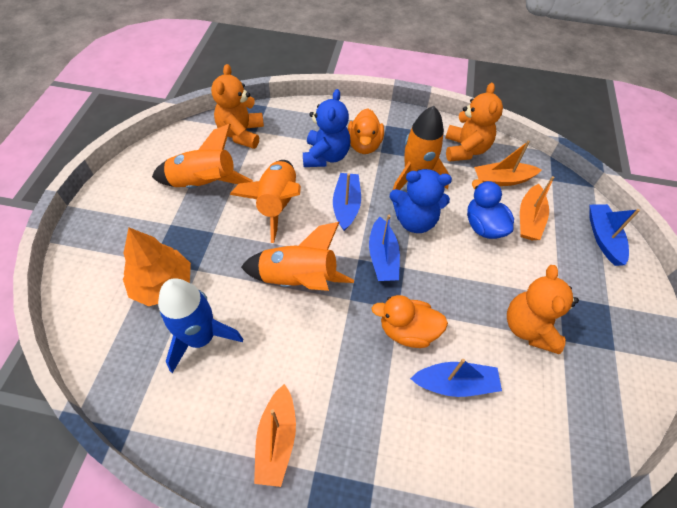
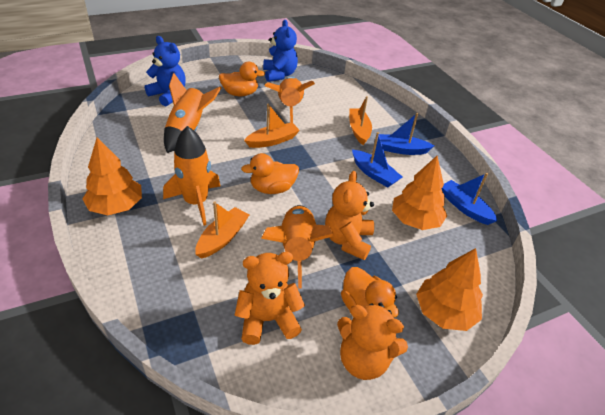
blue boat: 4 -> 3
blue duck: 1 -> 0
blue rocket: 1 -> 0
orange duck: 2 -> 3
orange tree: 1 -> 3

